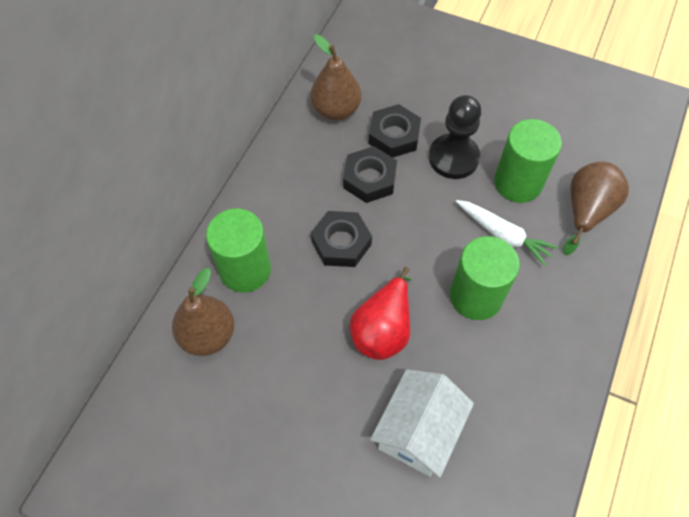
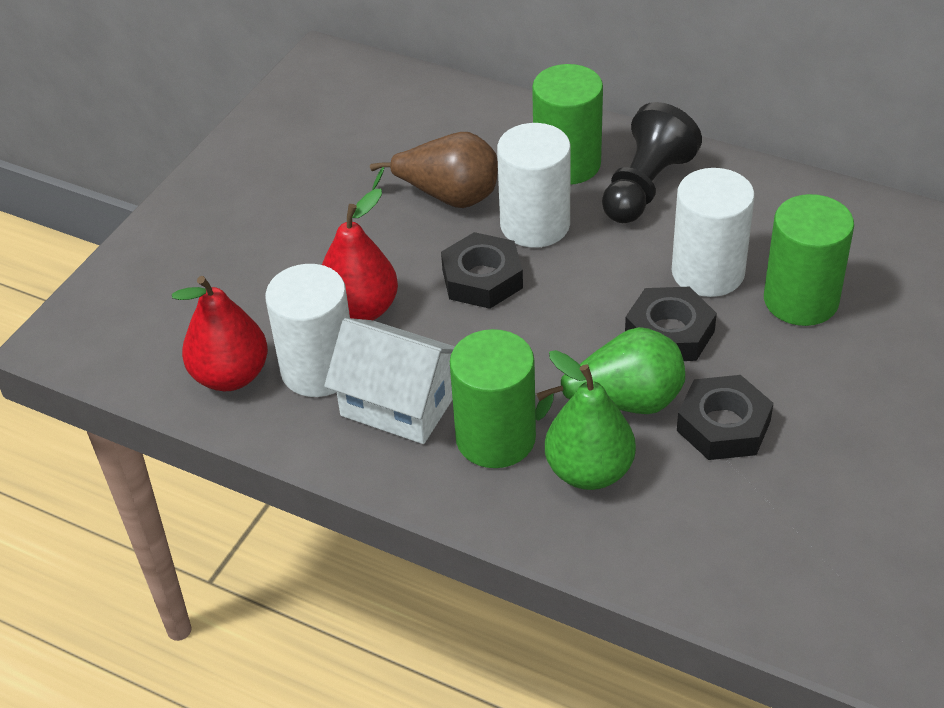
brown pear: 3 -> 1
green pear: 0 -> 2
red pear: 1 -> 2
white carrot: 1 -> 0
white cylinder: 0 -> 3

